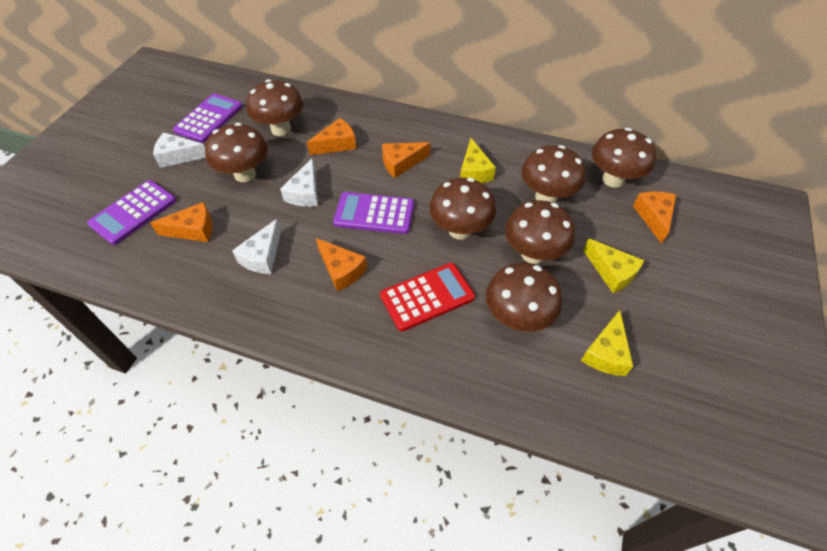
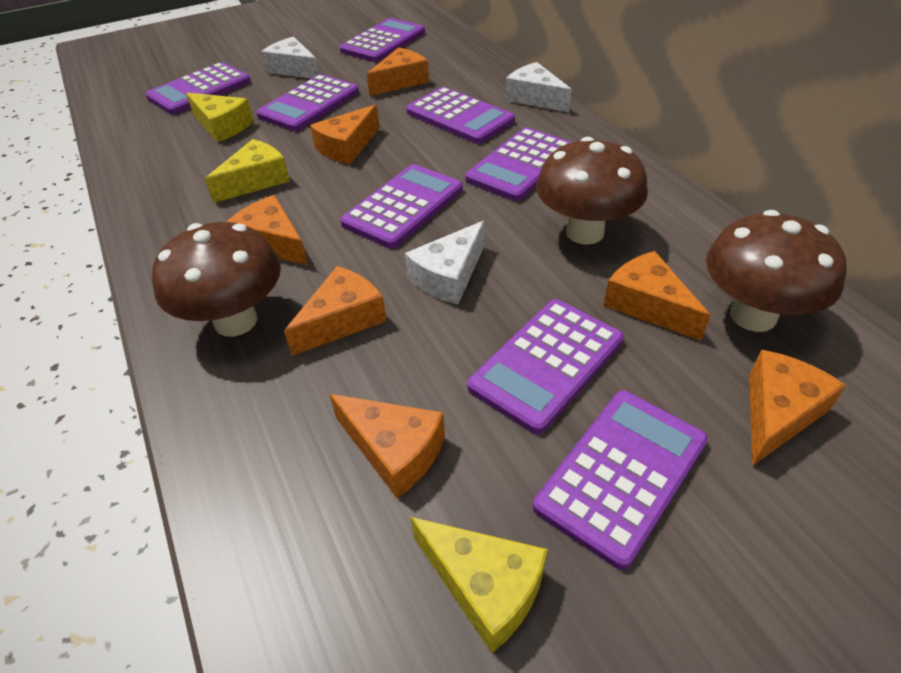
brown mushroom: 7 -> 3
orange cheese: 5 -> 7
purple calculator: 3 -> 8
red calculator: 1 -> 0

